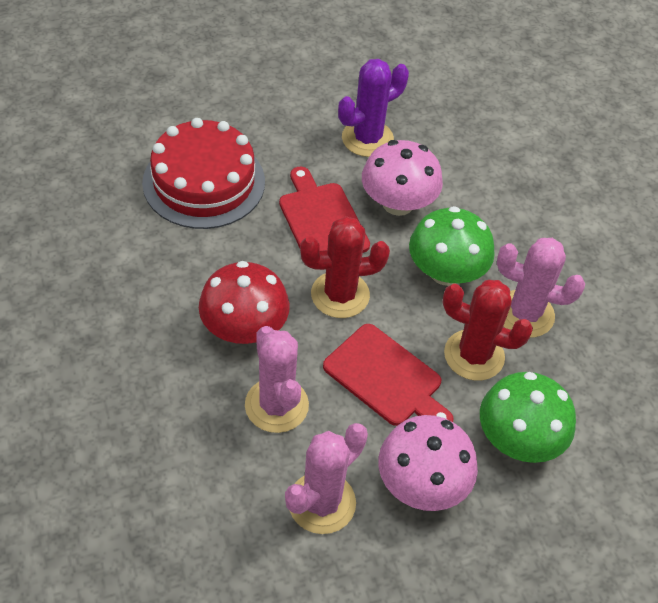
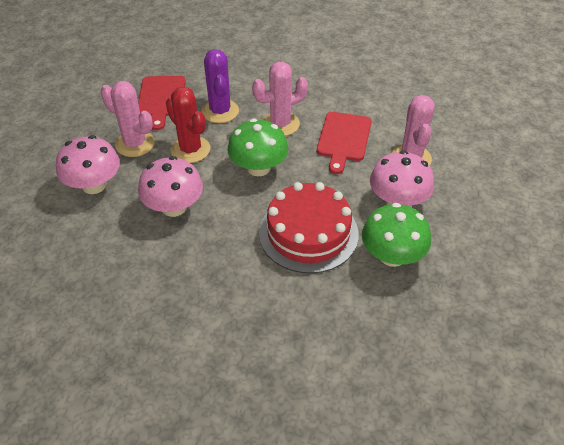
pink mushroom: 2 -> 3
red cactus: 2 -> 1
red mushroom: 1 -> 0

